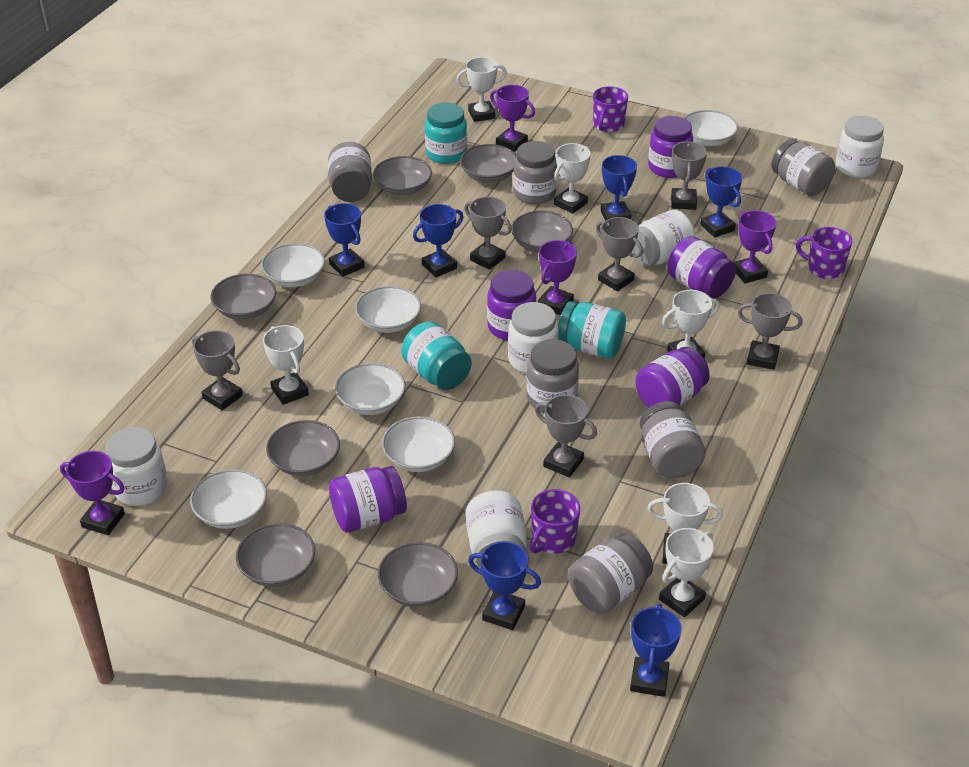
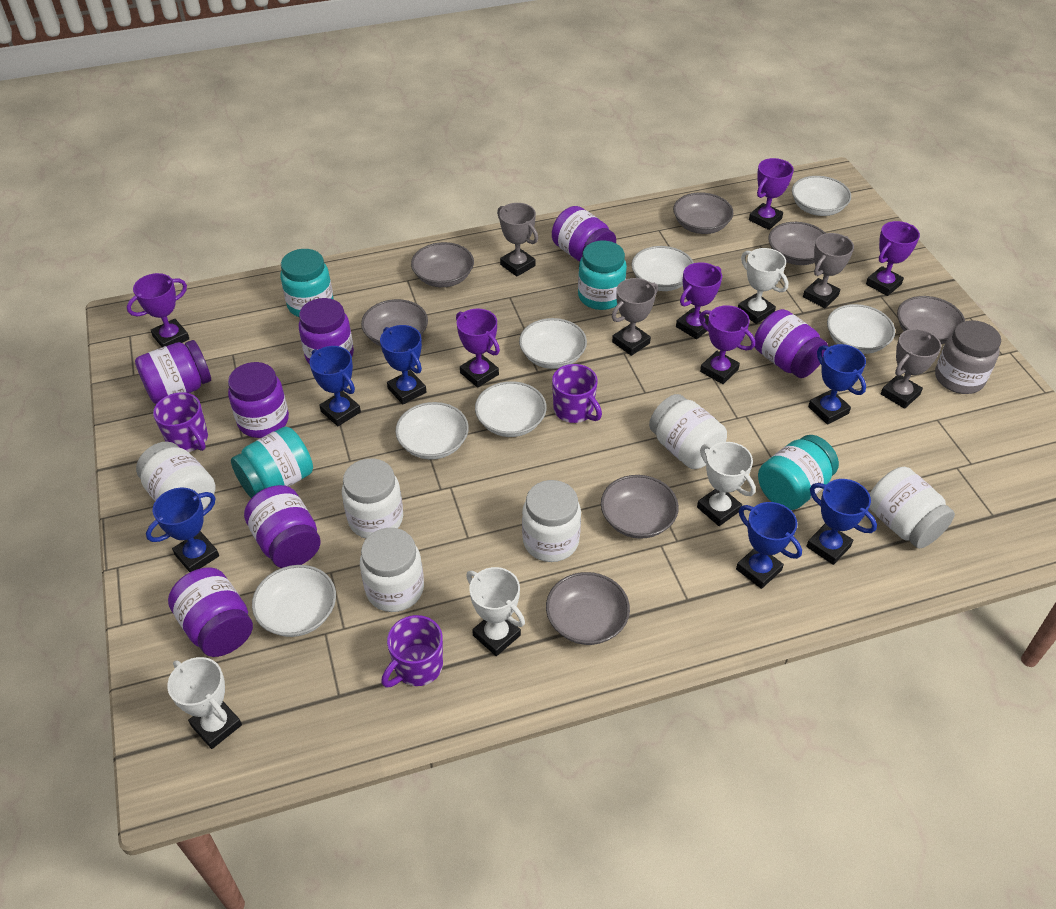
grey jar: 6 -> 1
grey trophy: 6 -> 4
purple jar: 5 -> 7
purple trophy: 4 -> 6
turquoise jar: 3 -> 4
white bowl: 6 -> 7
white jar: 5 -> 6
white trophy: 6 -> 4

